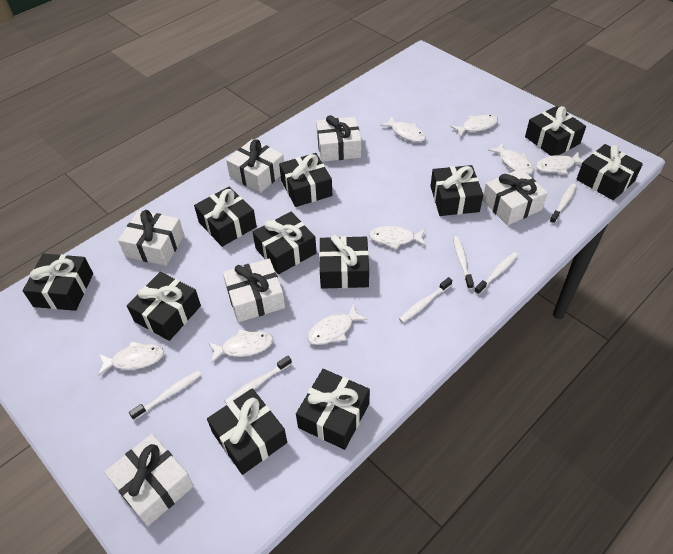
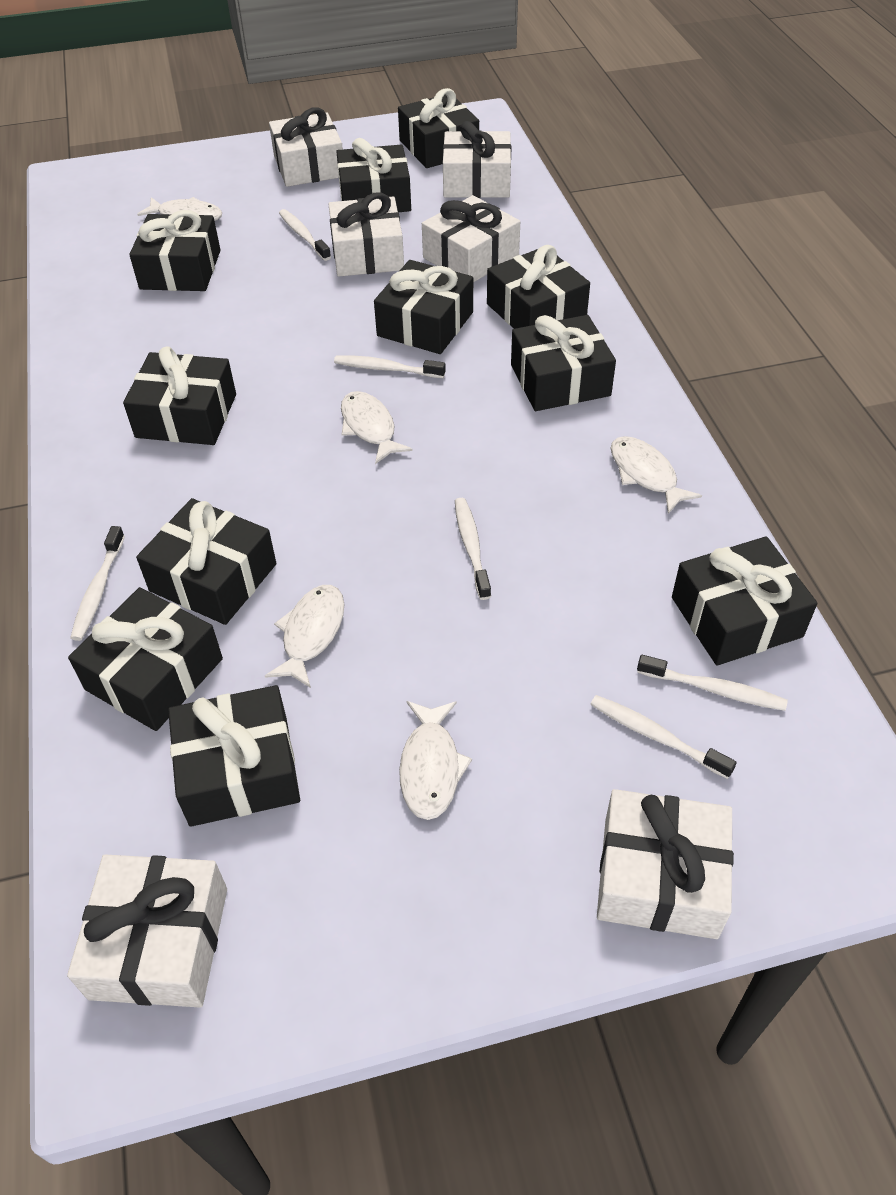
white fish: 8 -> 5

